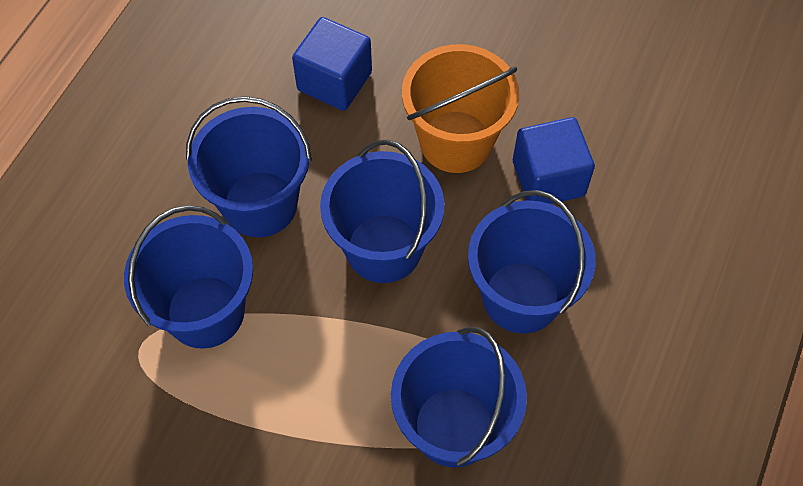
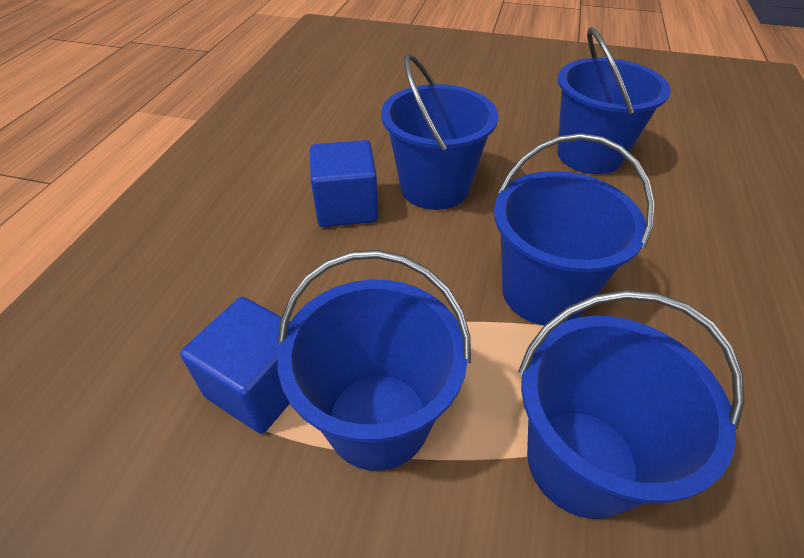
orange bucket: 1 -> 0

